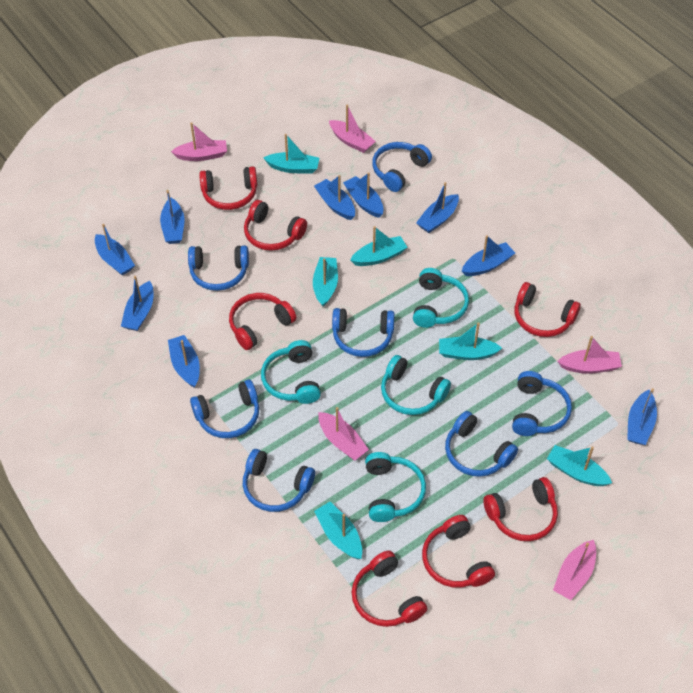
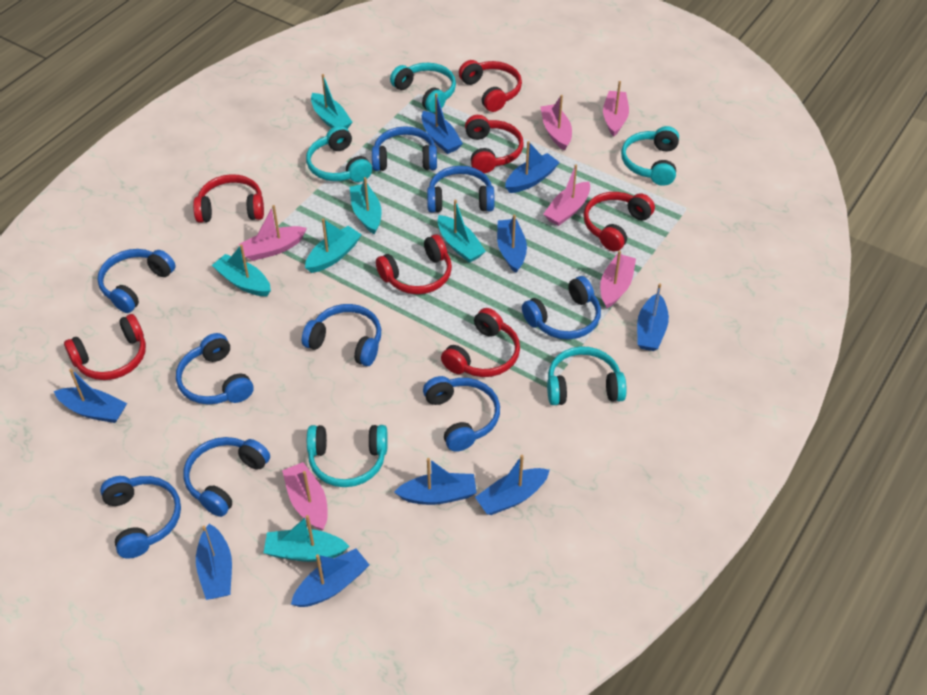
blue headphones: 7 -> 9
pink boat: 5 -> 6
turquoise headphones: 4 -> 5

